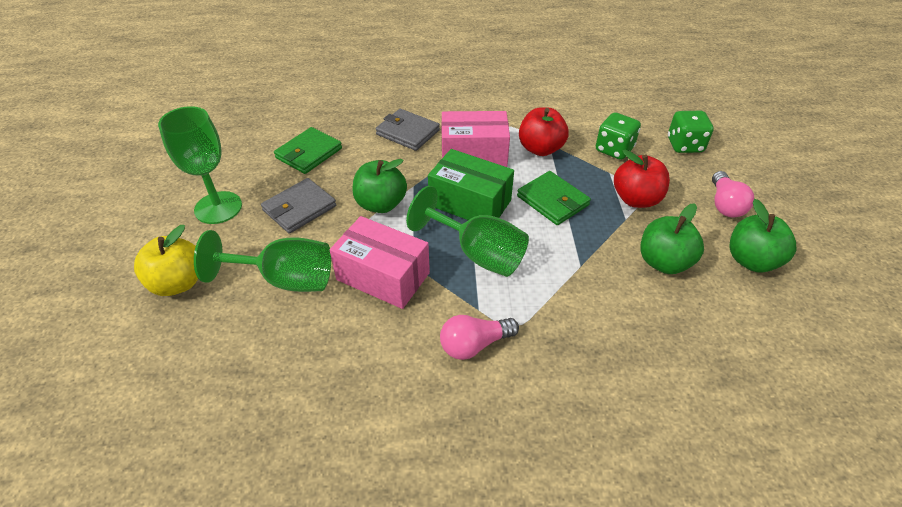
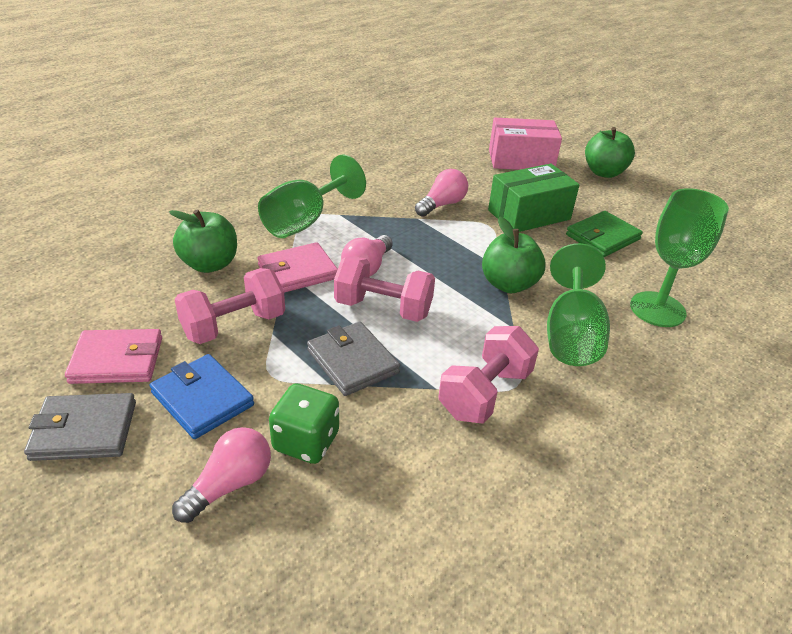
blue wallet: 0 -> 1
green dice: 2 -> 1
green wallet: 2 -> 1
pink box: 2 -> 1
pink dumbbell: 0 -> 3
pink light bulb: 2 -> 3
pink wallet: 0 -> 2
red apple: 2 -> 0
yellow apple: 1 -> 0

